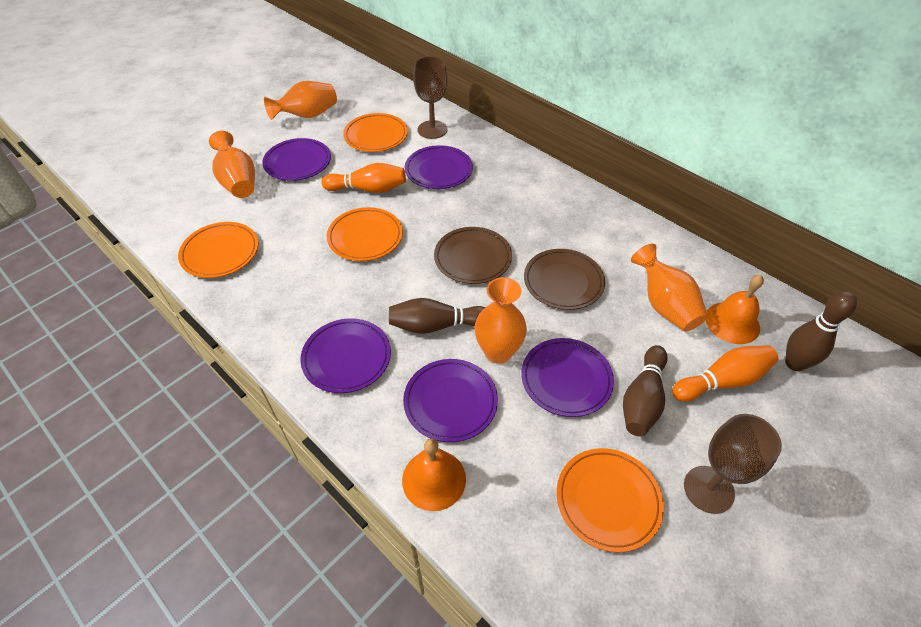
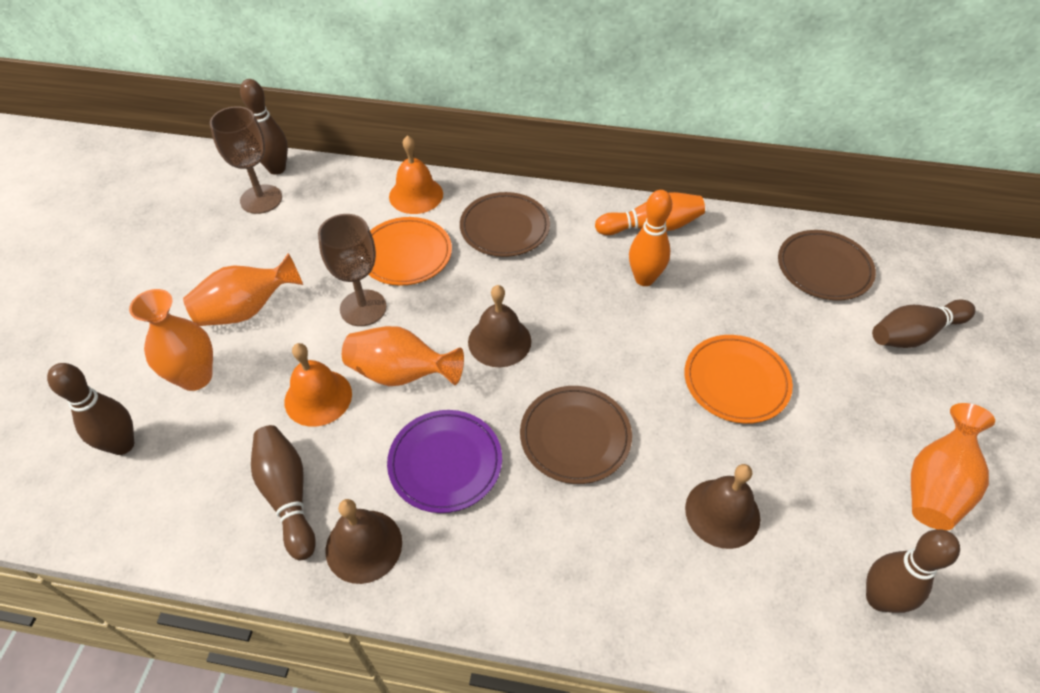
brown bell: 0 -> 3
brown bowling pin: 3 -> 5
brown plate: 2 -> 3
orange plate: 4 -> 2
purple plate: 5 -> 1

